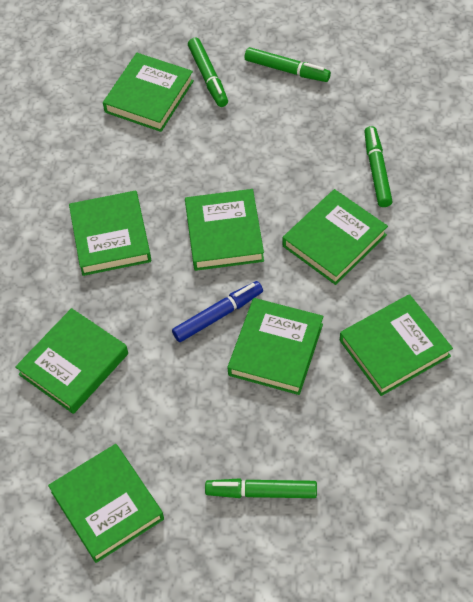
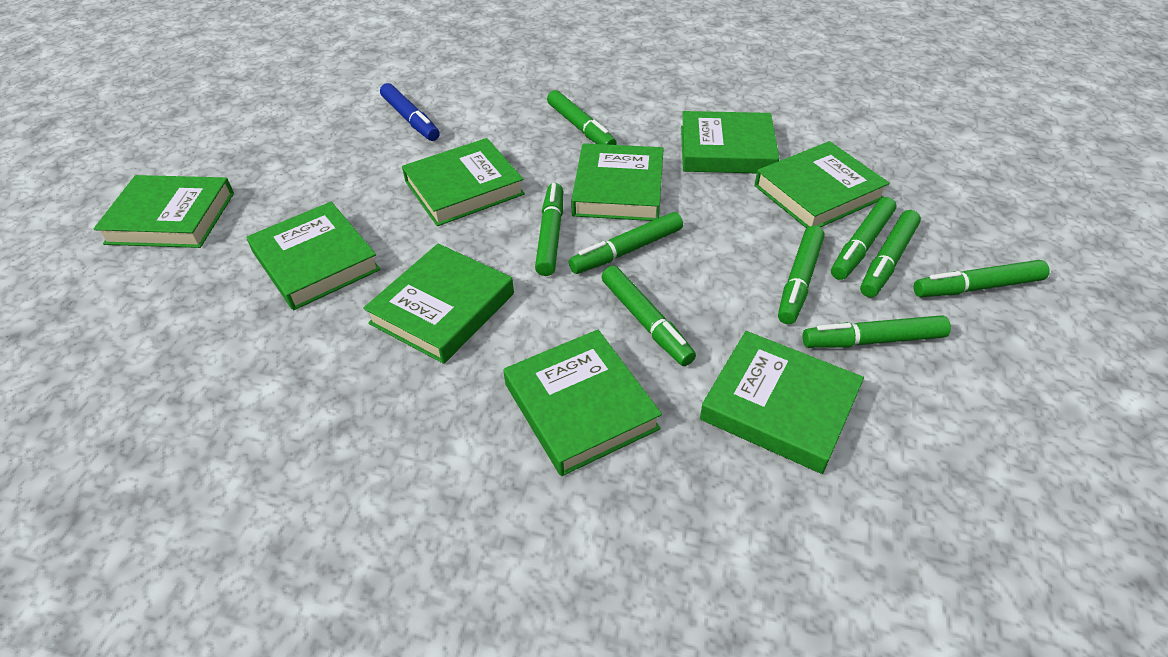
green book: 8 -> 9
green marker: 4 -> 9

